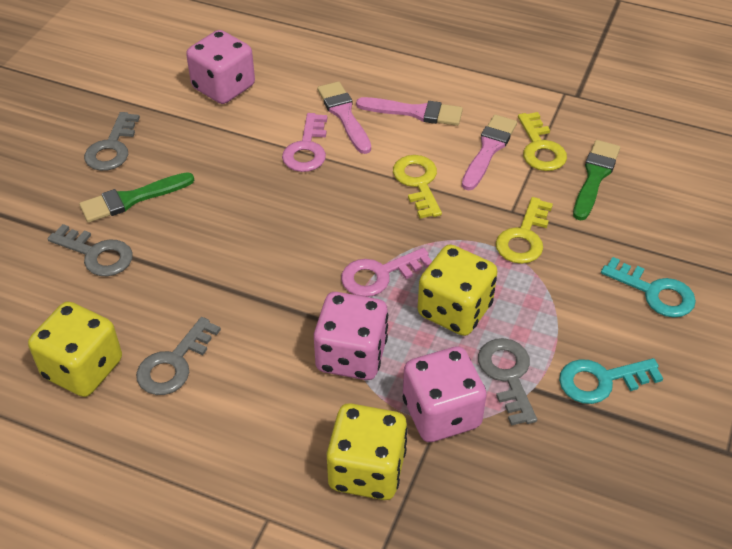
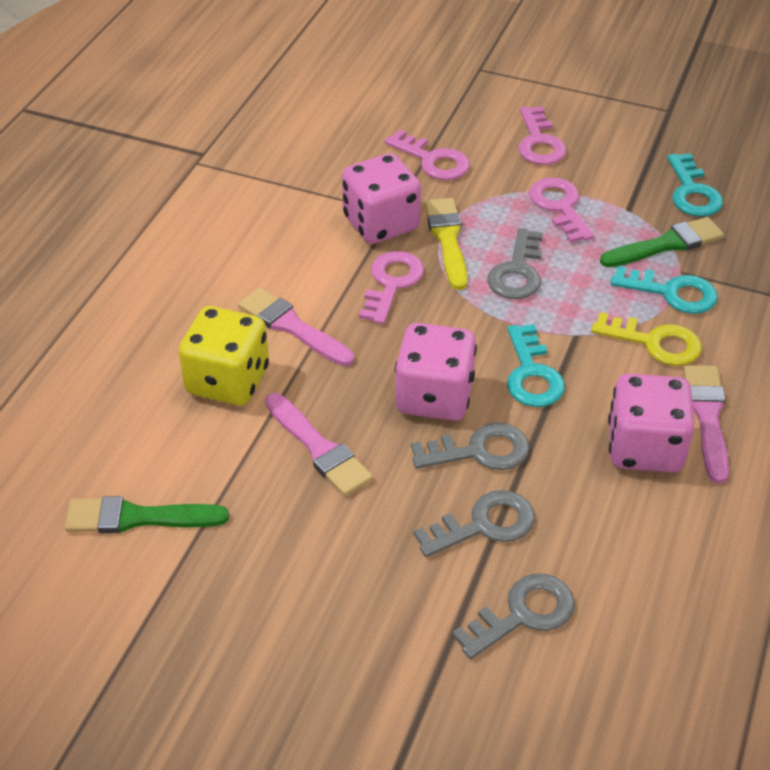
pink key: 2 -> 4
turquoise key: 2 -> 3
yellow brush: 0 -> 1
yellow dice: 3 -> 1
yellow key: 3 -> 1

